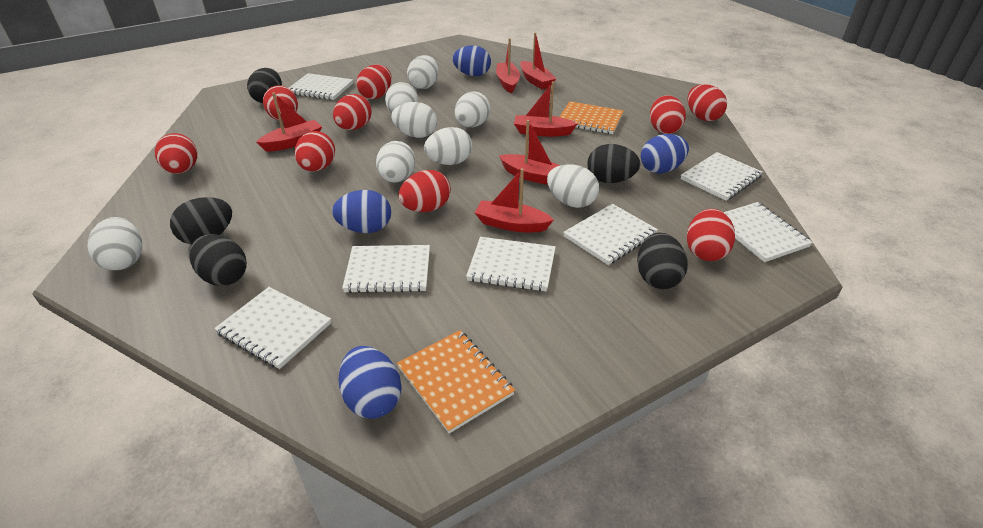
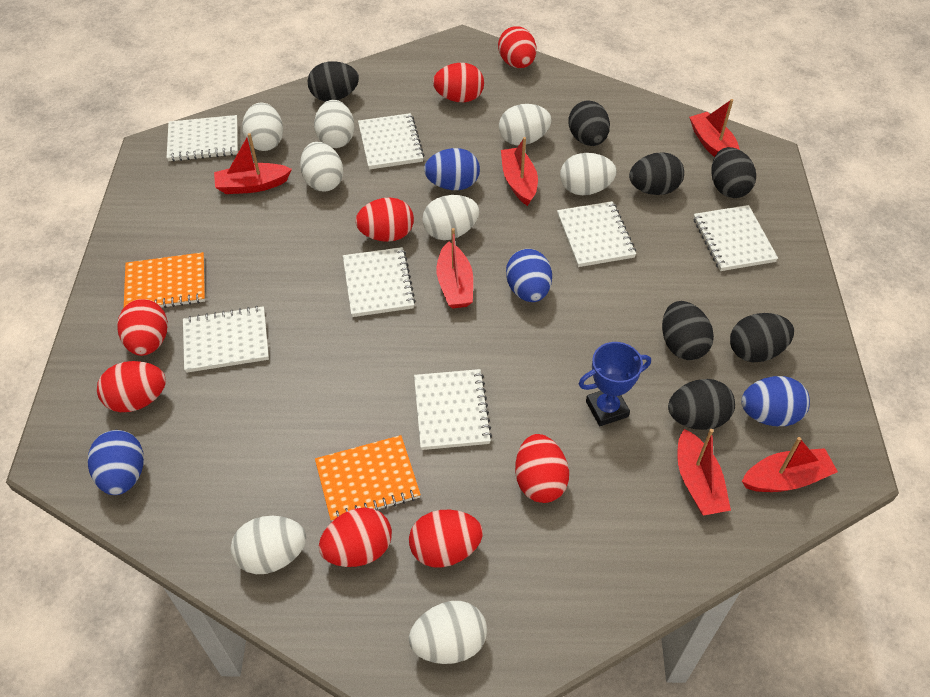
black egg: 5 -> 7
blue trophy: 0 -> 1
red egg: 9 -> 8

